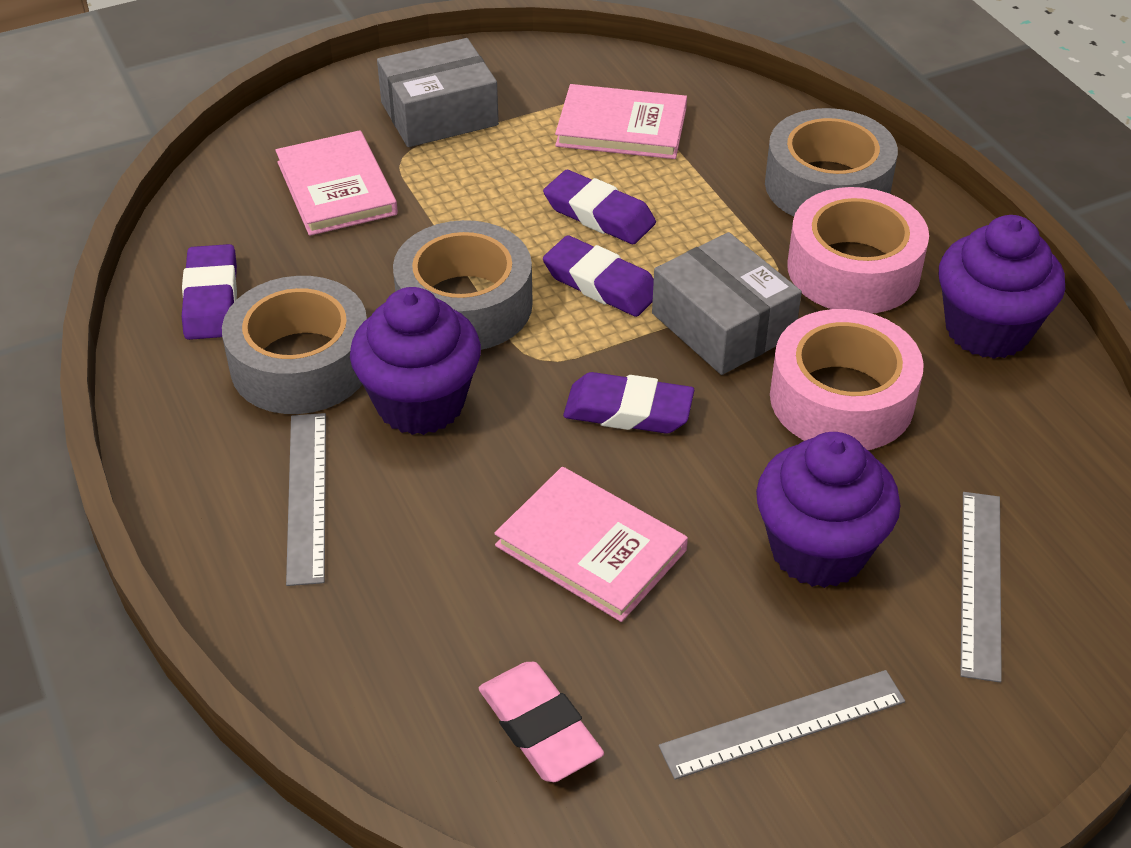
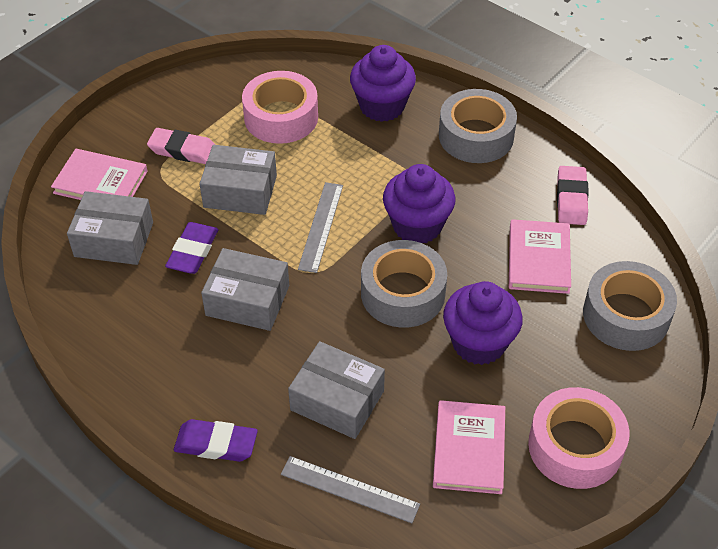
grey box: 2 -> 4
grey ruler: 3 -> 2
pink eraser: 1 -> 2
purple eraser: 4 -> 2

